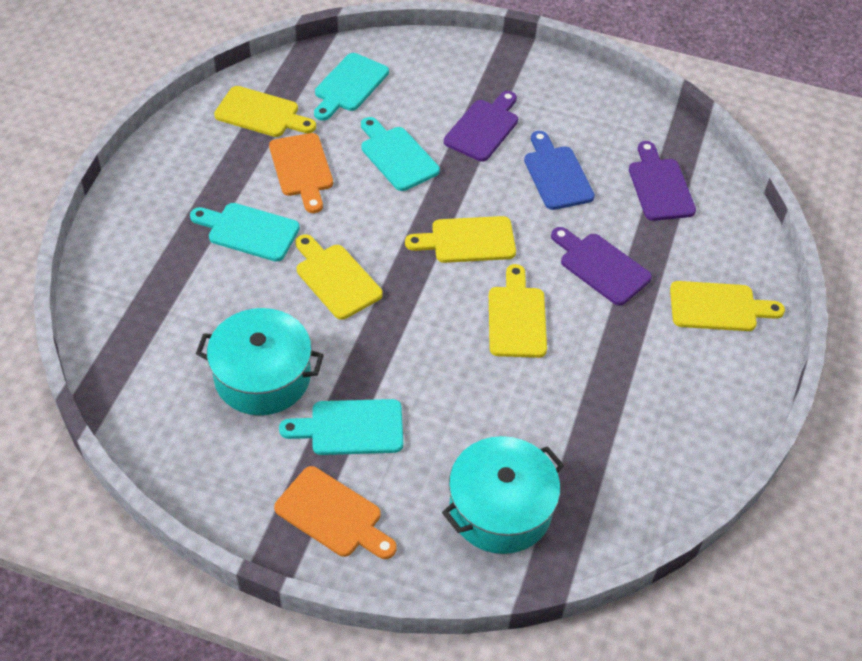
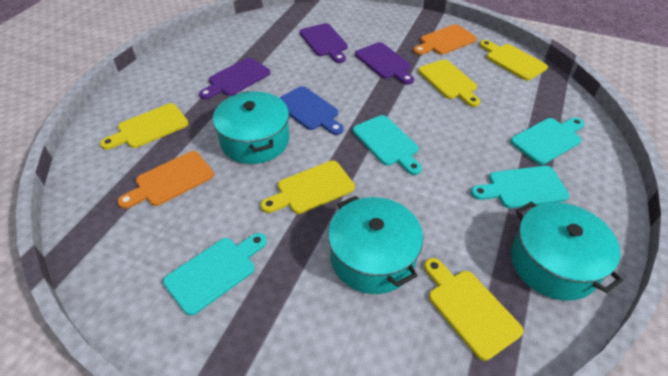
turquoise pot: 2 -> 3

